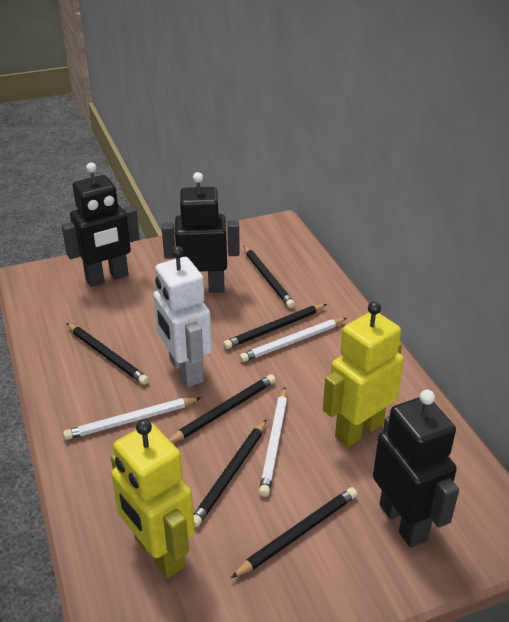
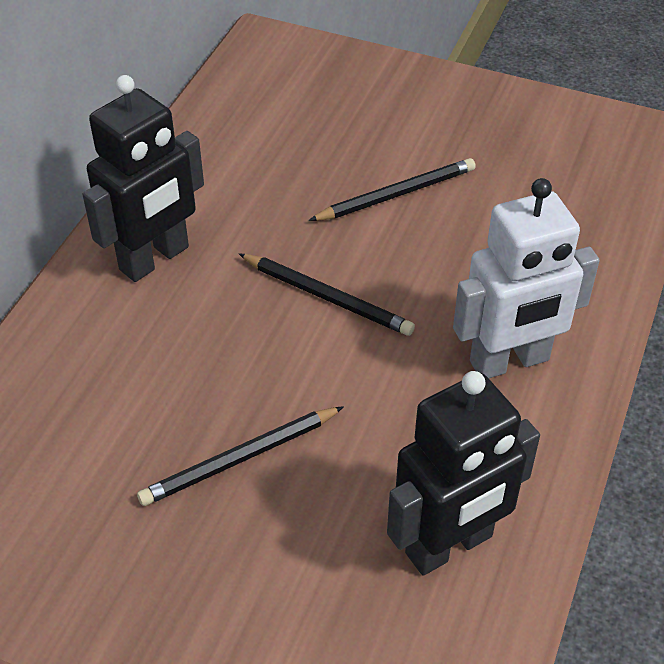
black pencil: 6 -> 3
black robot: 3 -> 2
white pencil: 3 -> 0
yellow robot: 2 -> 0

